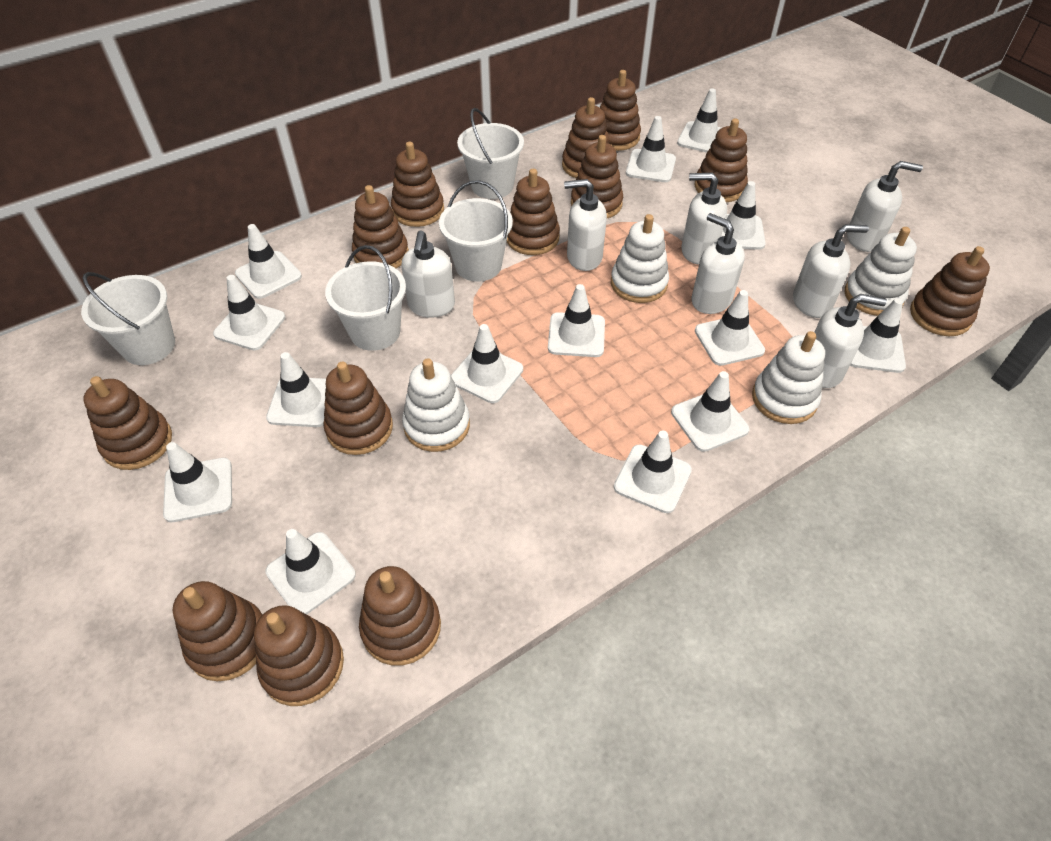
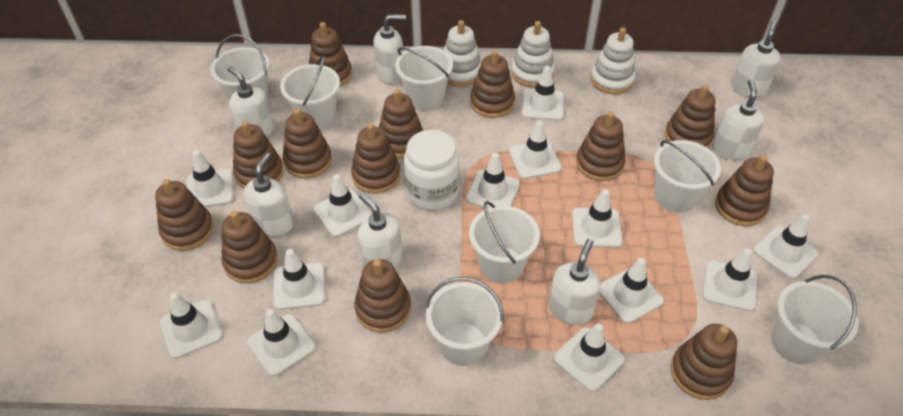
white bucket: 4 -> 7
white jar: 0 -> 1
white stacking toy: 4 -> 3
white traffic cone: 14 -> 13

